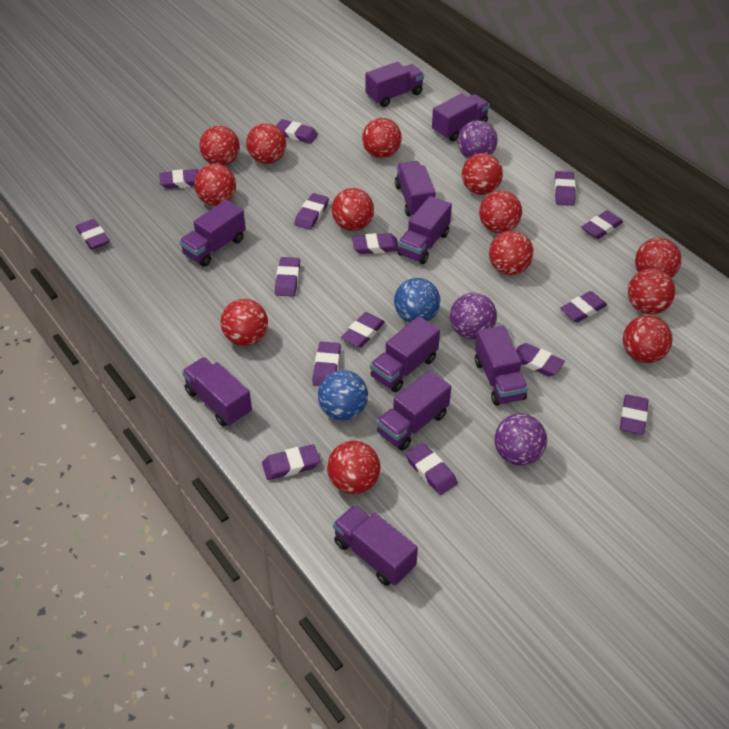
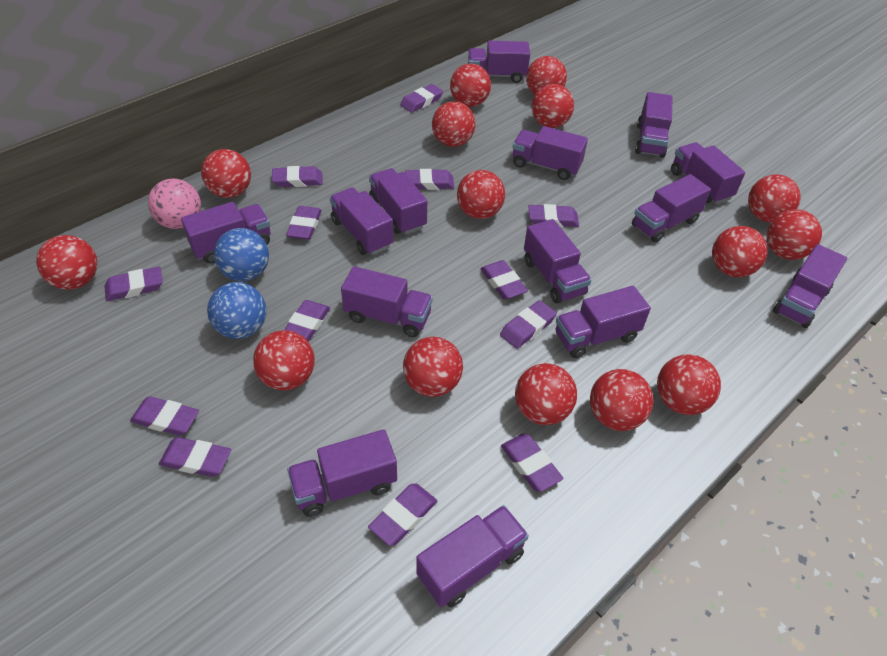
pink ball: 0 -> 1
purple ball: 3 -> 0
purple eraser: 15 -> 13
purple truck: 10 -> 14
red ball: 13 -> 15

